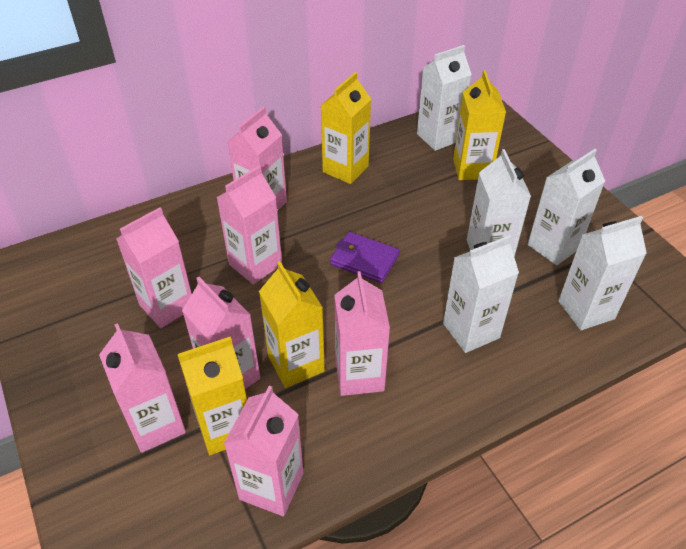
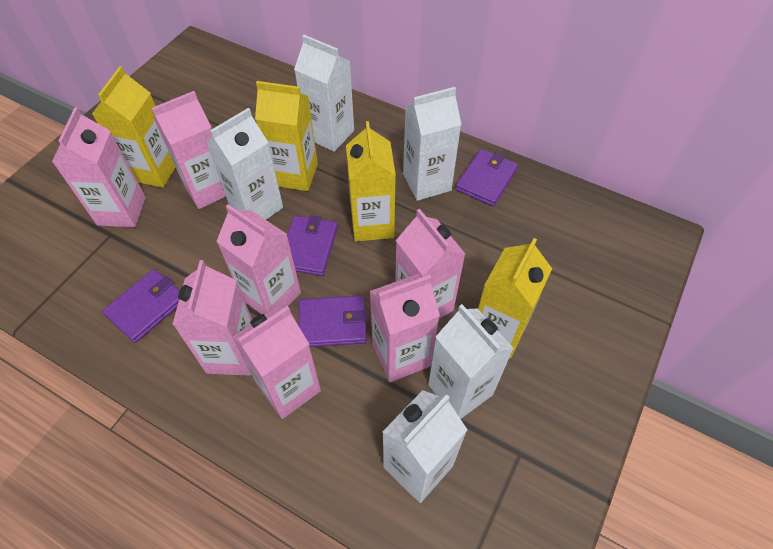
purple wallet: 1 -> 4

